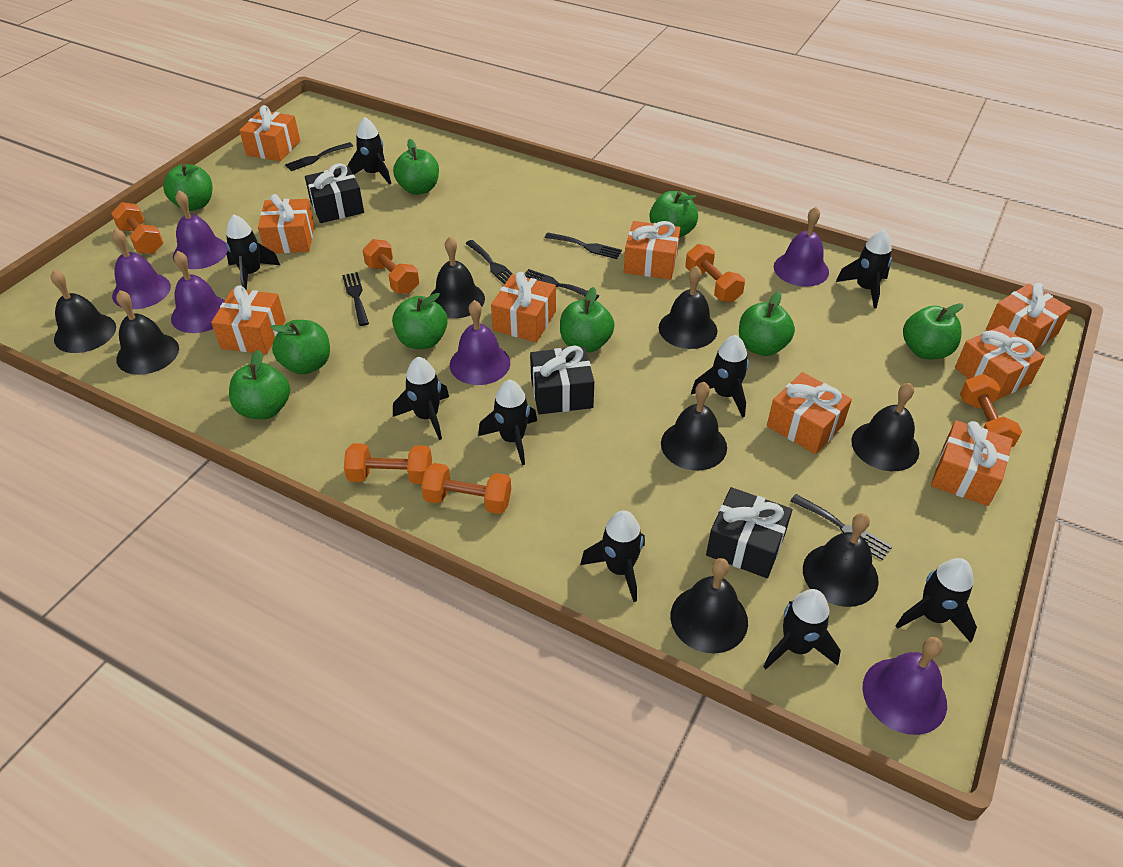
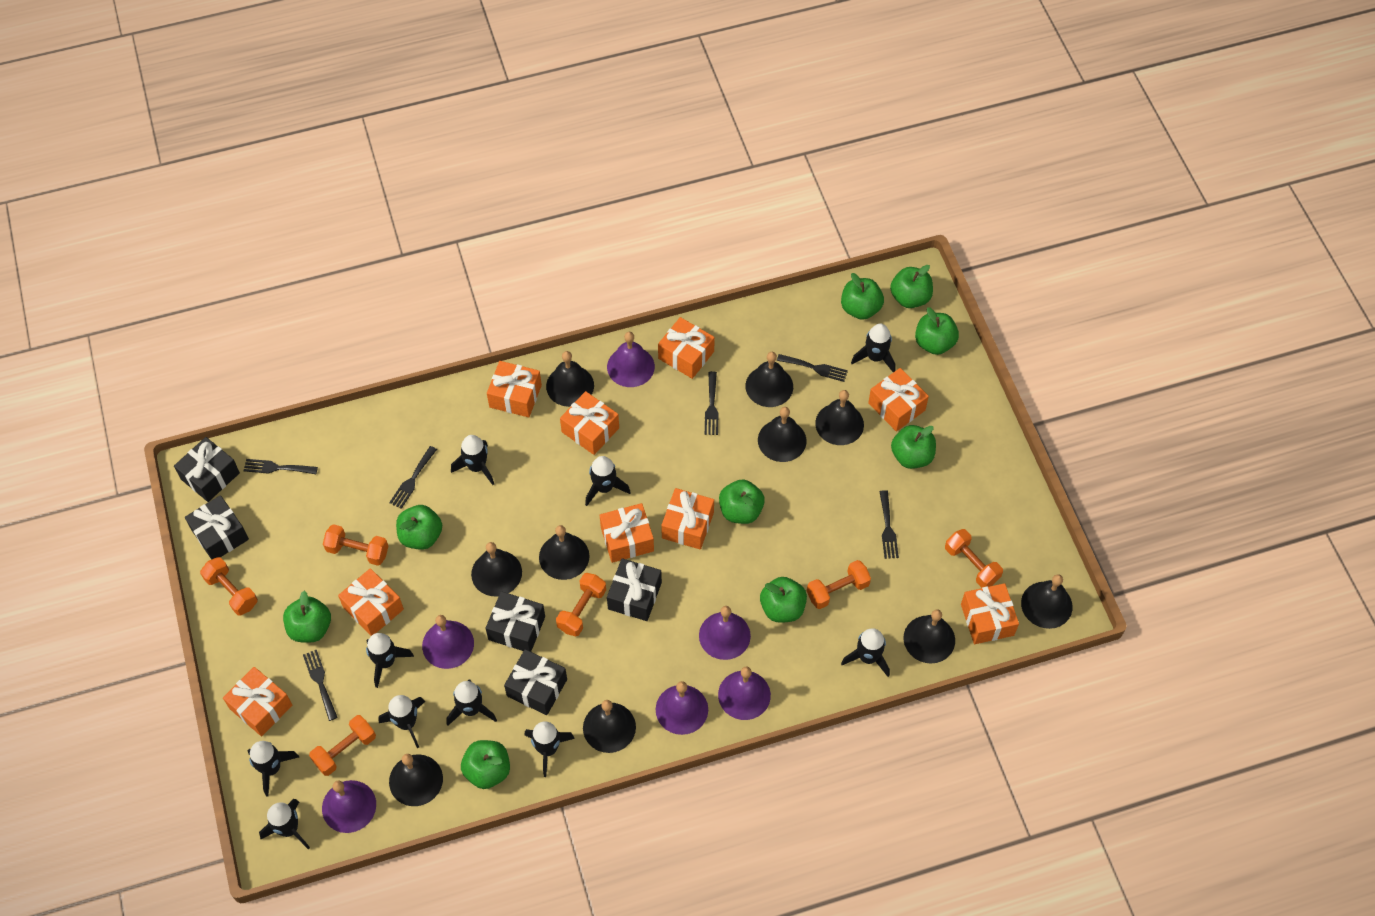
black bell: 8 -> 10
black gift: 3 -> 5
black rocket: 9 -> 10

